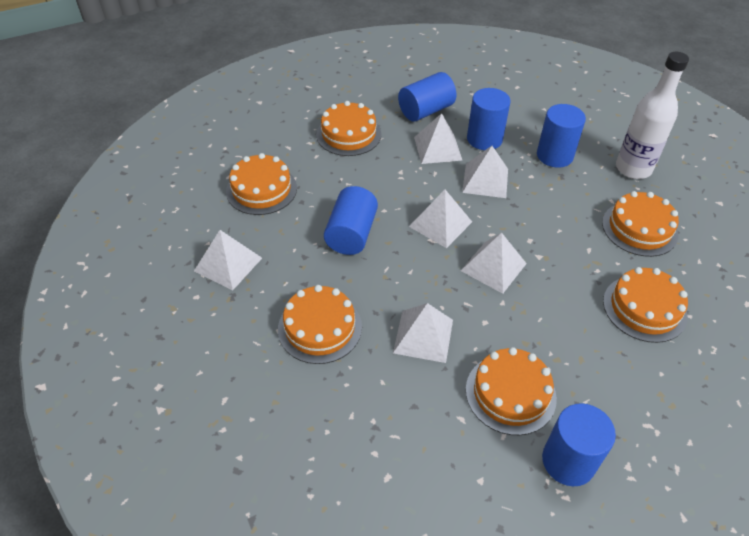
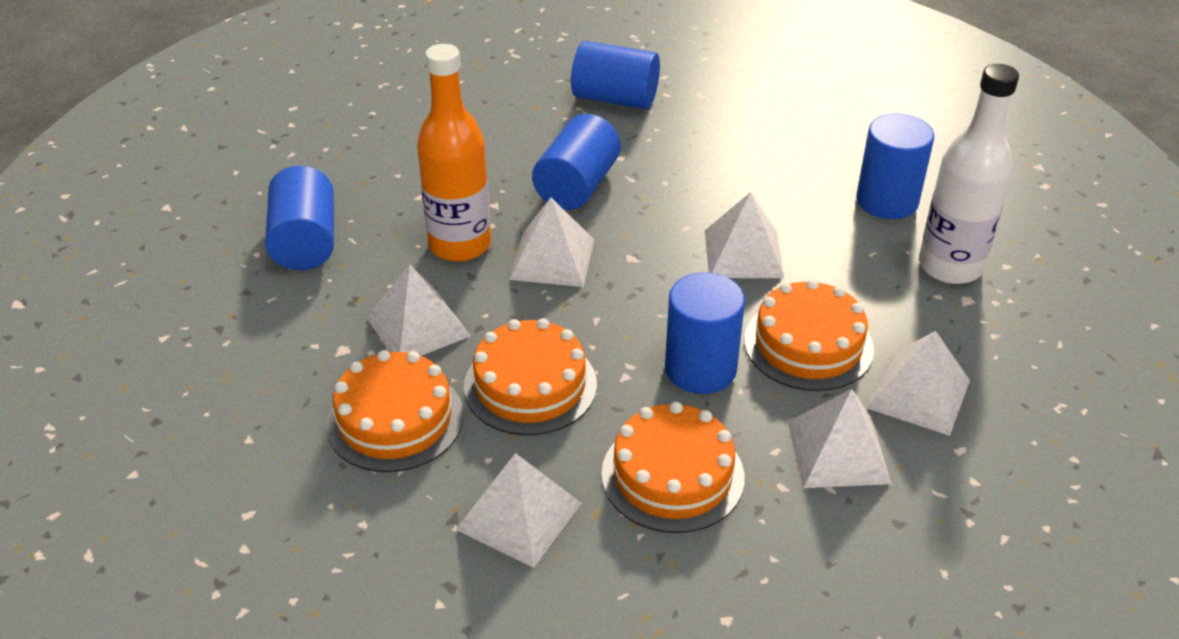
orange bottle: 0 -> 1
orange cake: 6 -> 4

